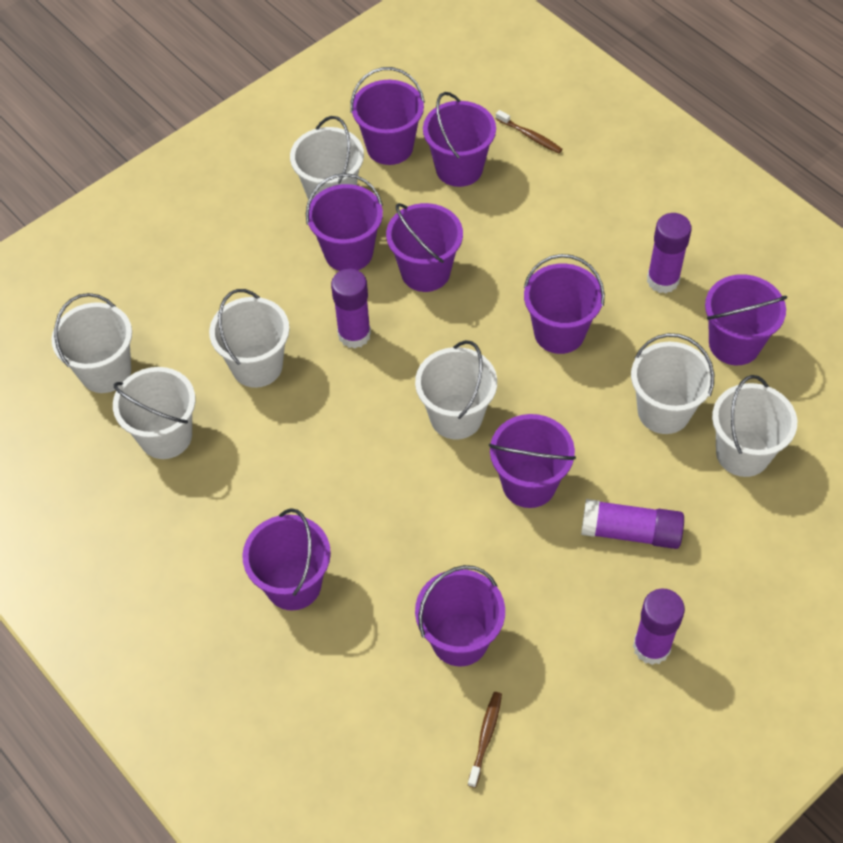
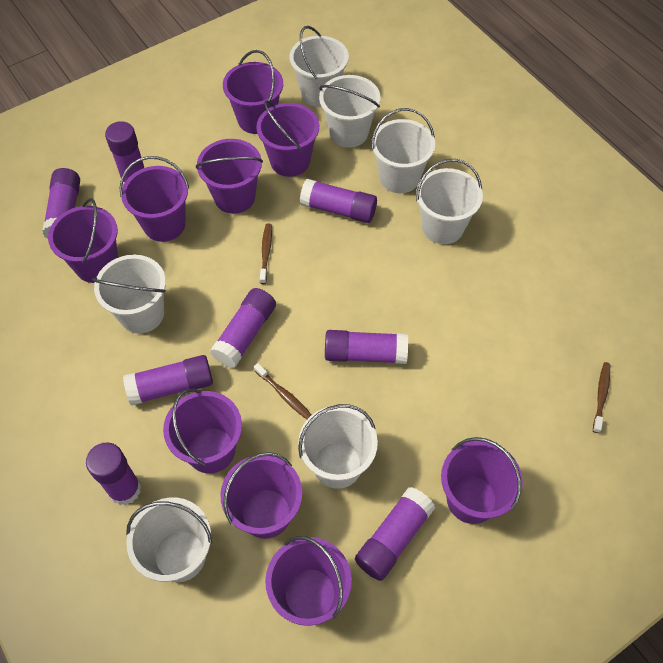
brown toothbrush: 2 -> 3
purple glue stick: 4 -> 8

